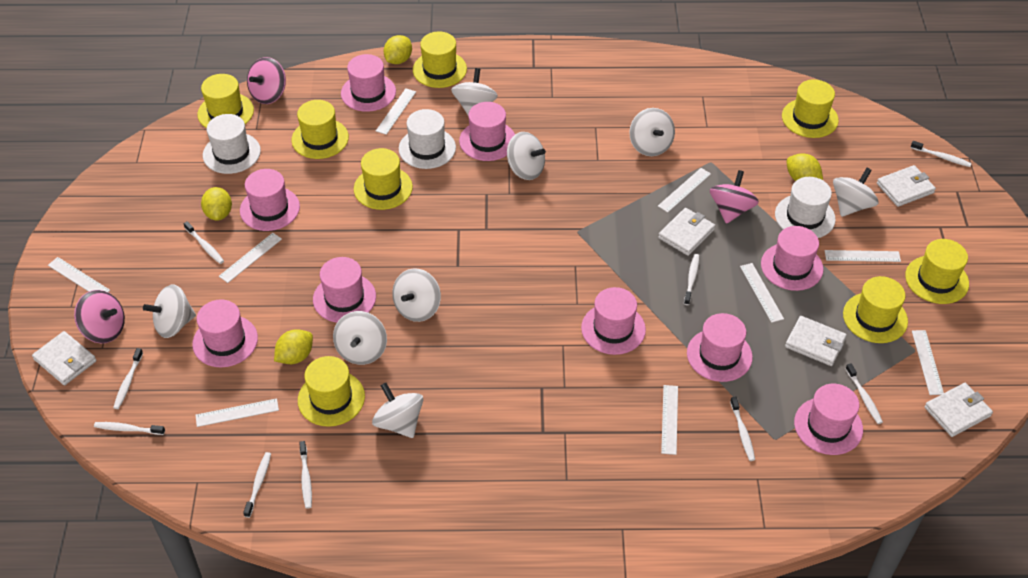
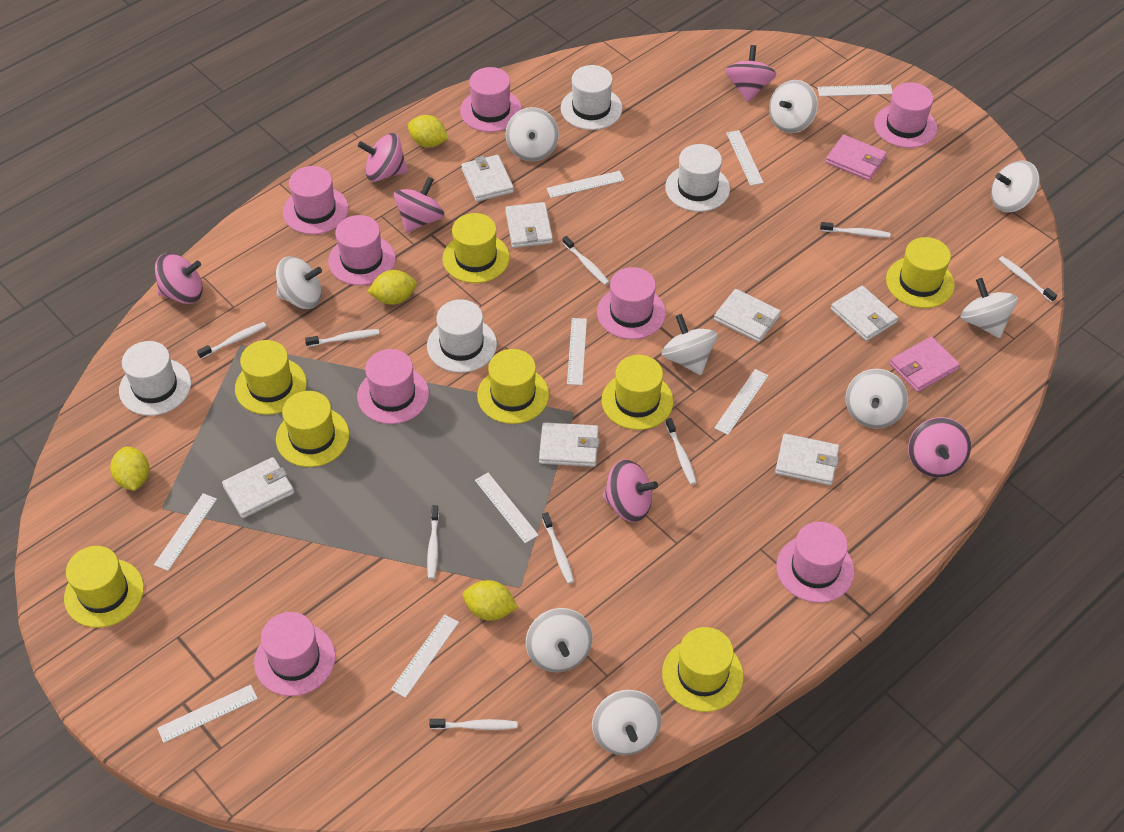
pink hat: 9 -> 8
pink spinning top: 3 -> 6
pink wallet: 0 -> 2
white hat: 3 -> 4
white spinning top: 8 -> 9
white wallet: 5 -> 7

